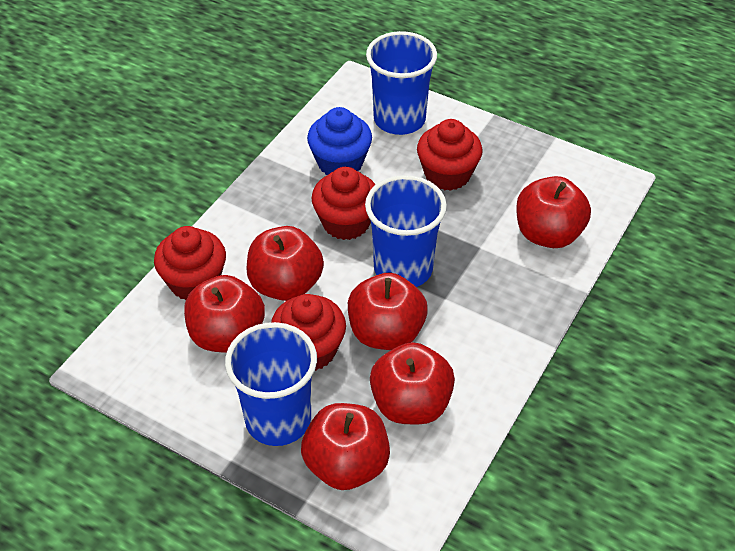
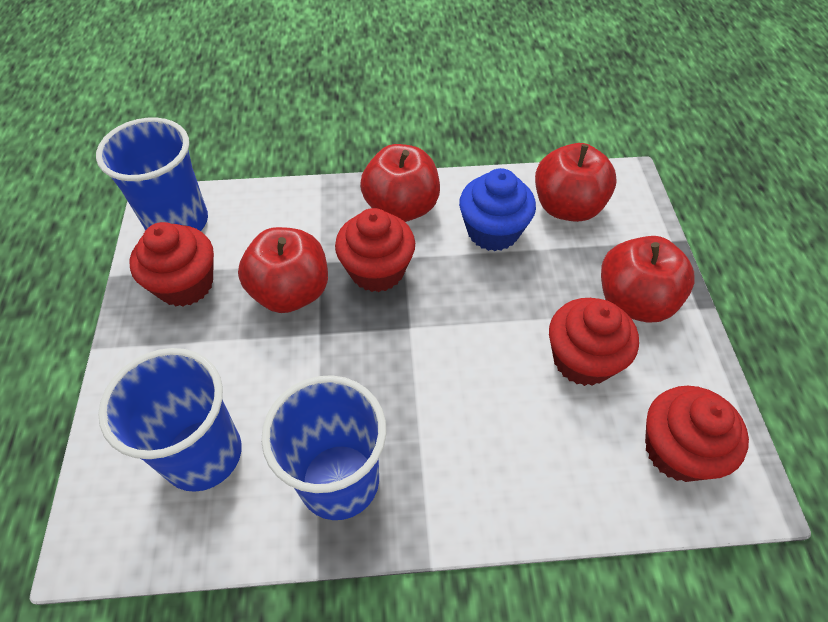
red apple: 6 -> 4

